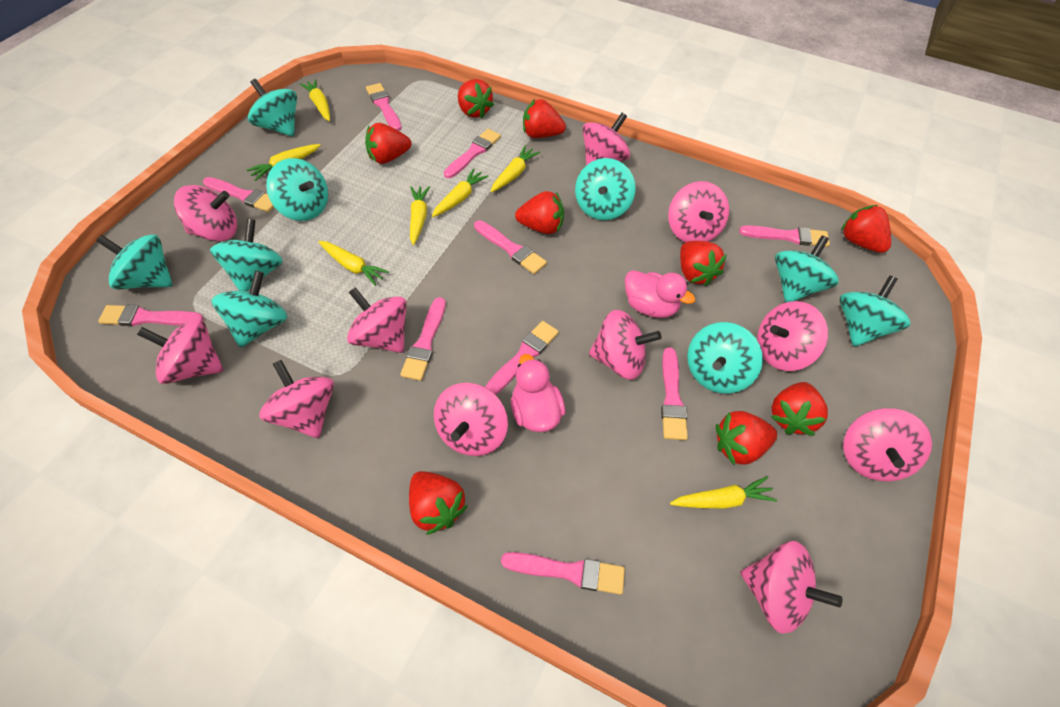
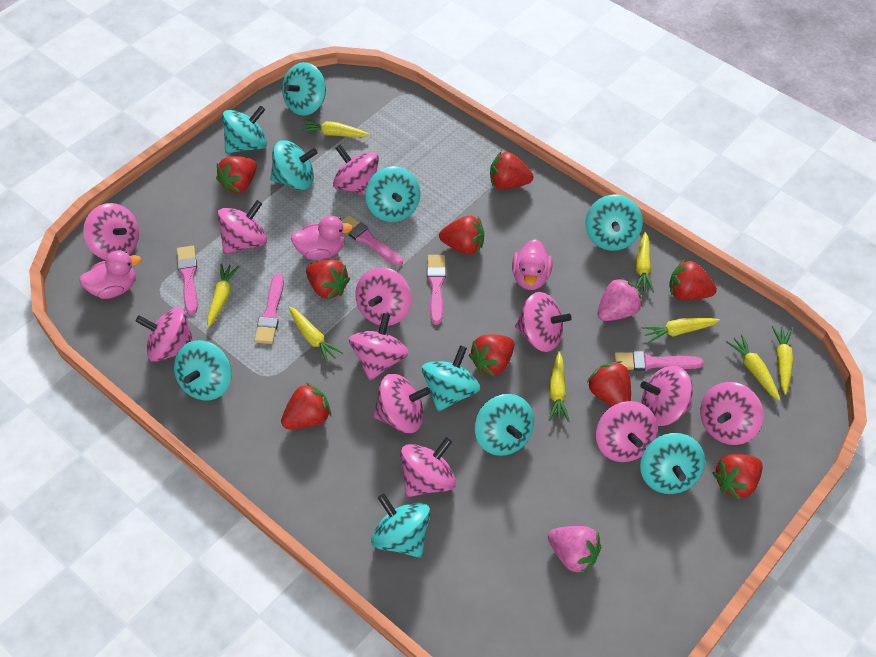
pink brush: 10 -> 5
pink duck: 2 -> 3
pink spinning top: 11 -> 12
pink strawberry: 0 -> 2
turquoise spinning top: 9 -> 10
yellow carrot: 7 -> 8

